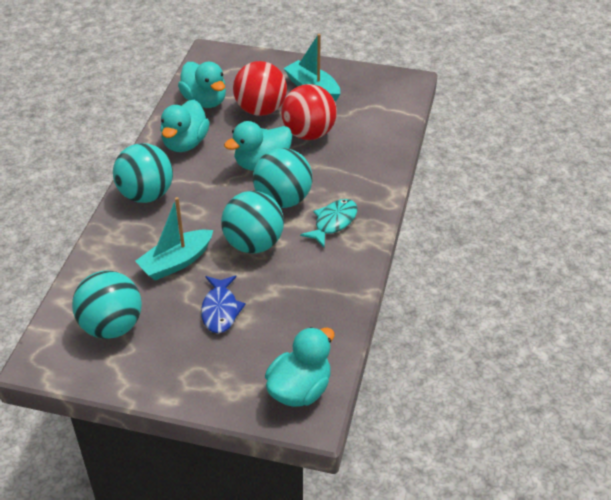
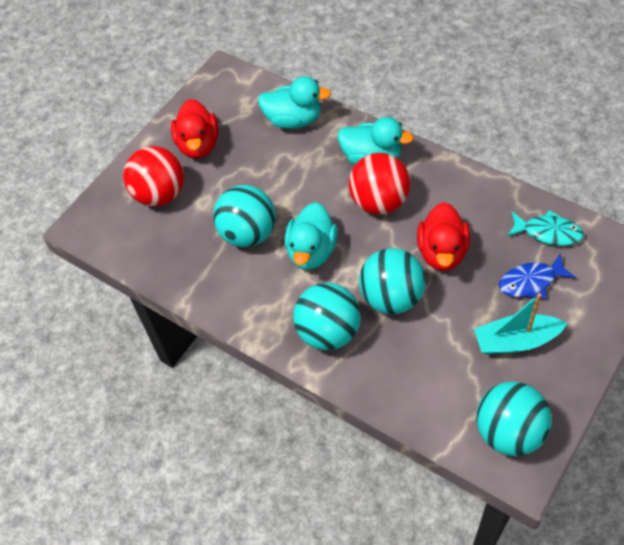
red duck: 0 -> 2
turquoise boat: 2 -> 1
turquoise duck: 4 -> 3

